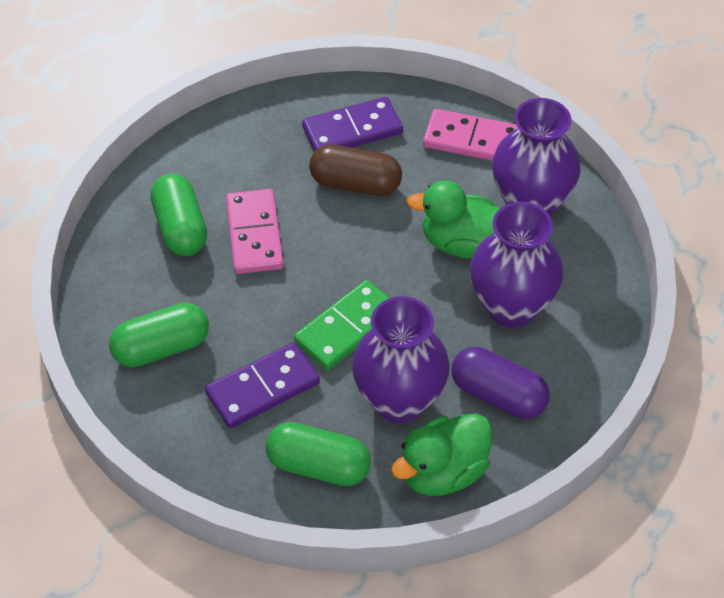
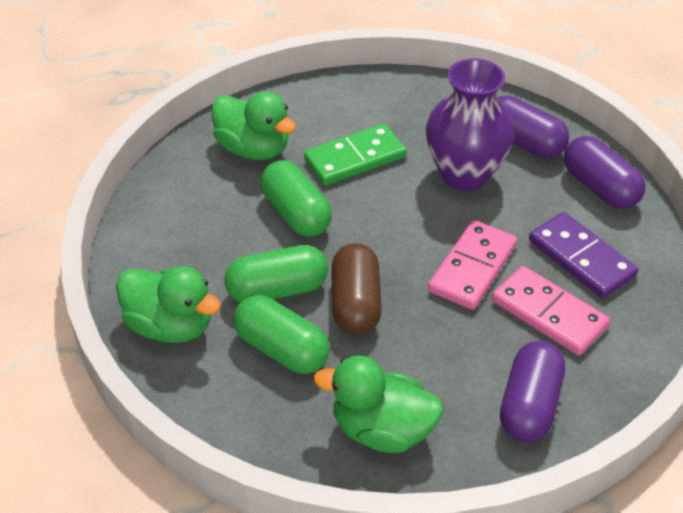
green duck: 2 -> 3
purple capsule: 1 -> 3
purple domino: 2 -> 1
purple vase: 3 -> 1

